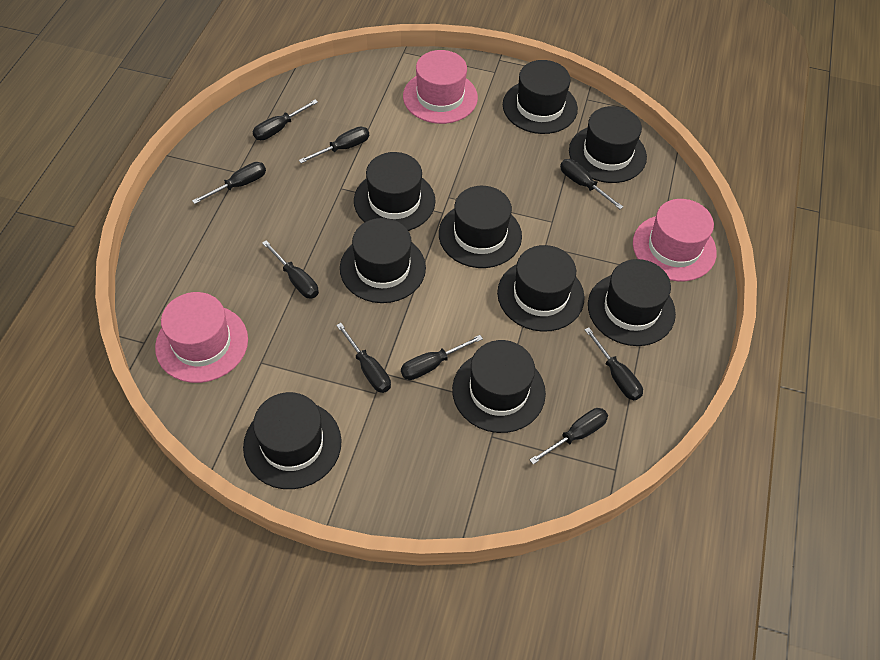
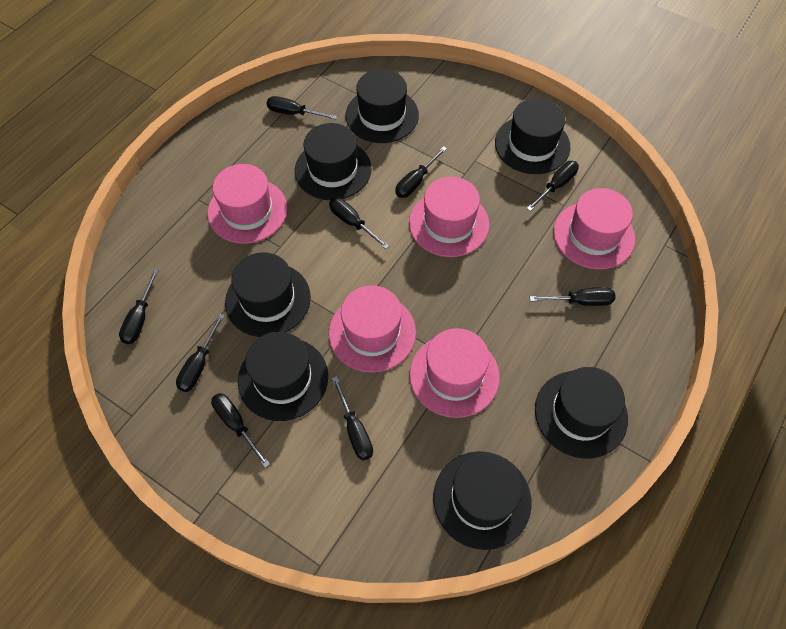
black hat: 9 -> 7
pink hat: 3 -> 5

